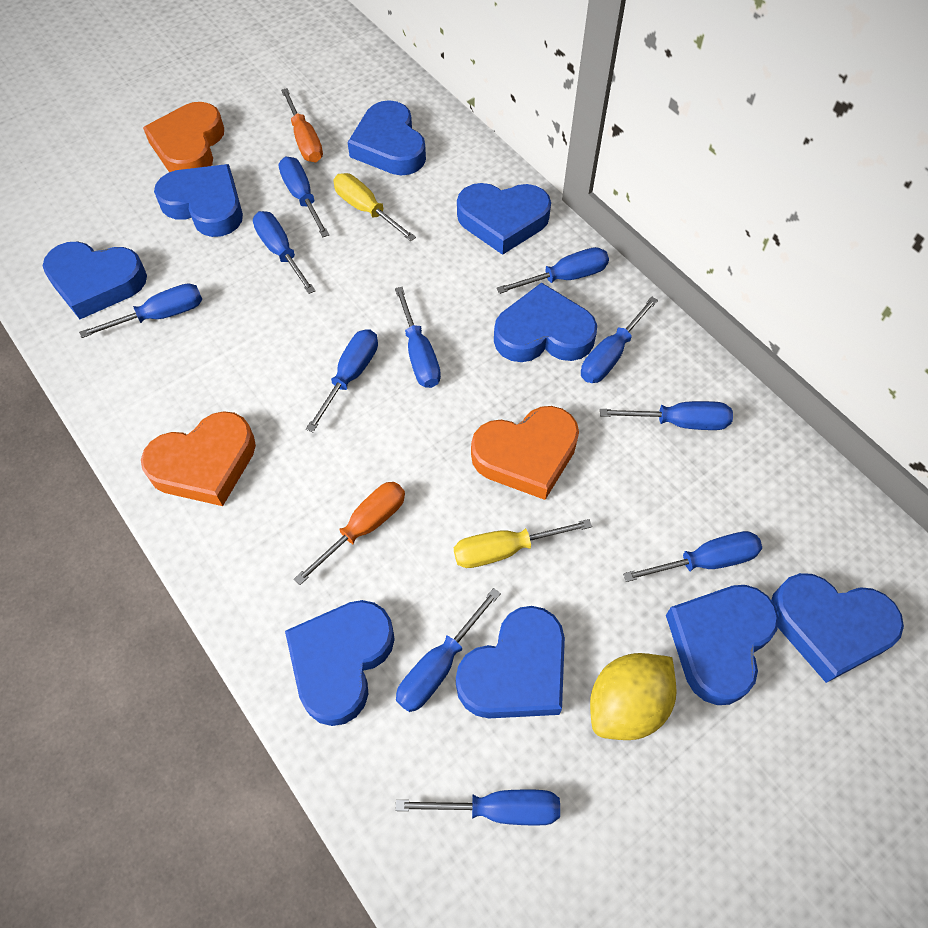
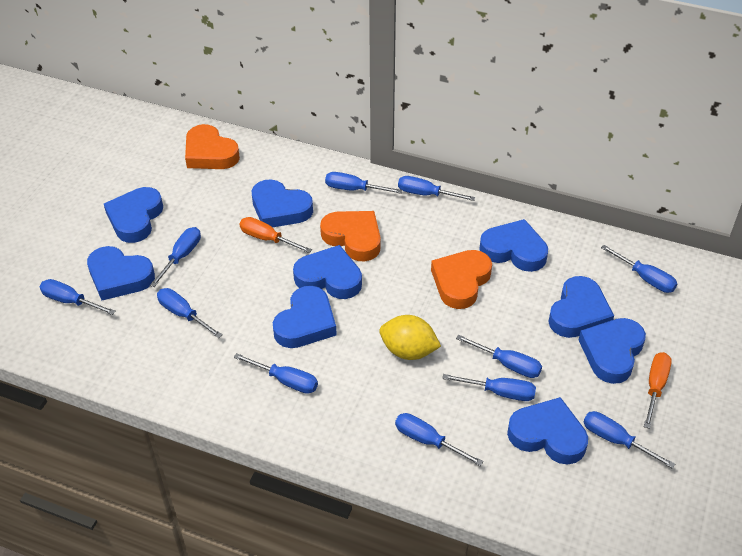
yellow screwdriver: 2 -> 0

